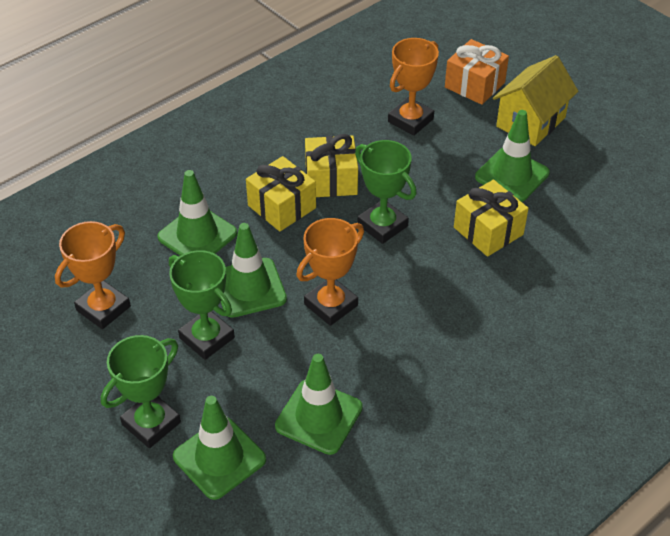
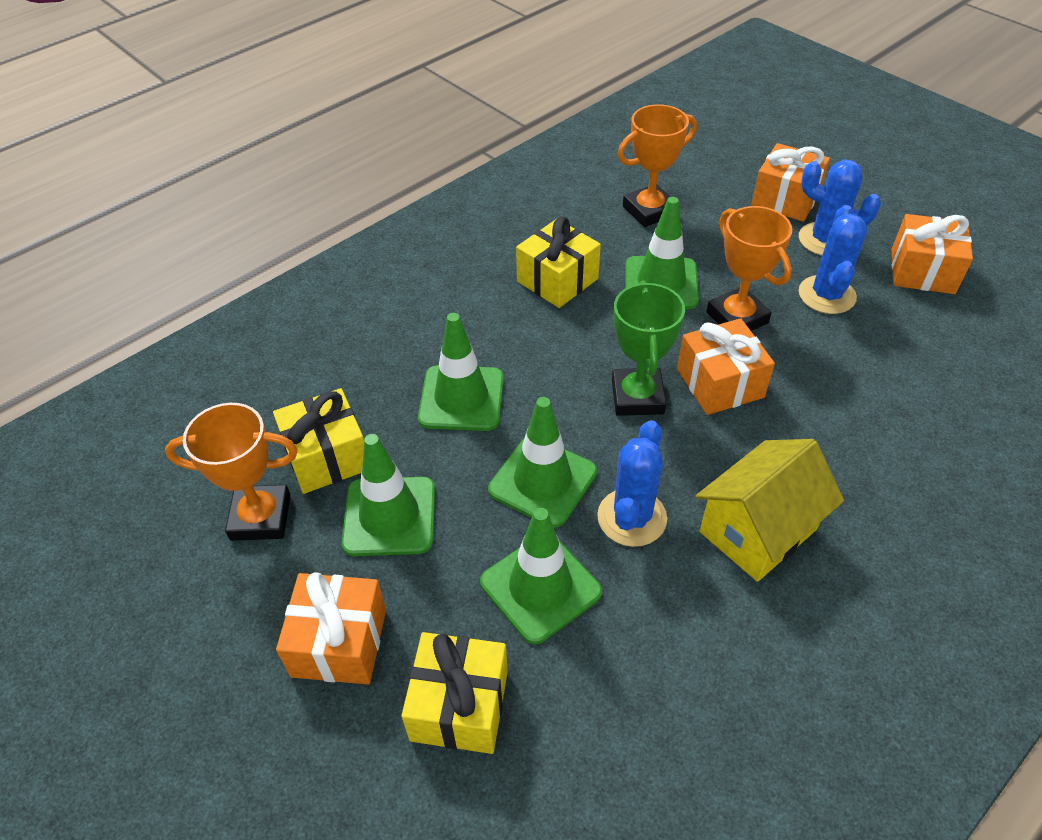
blue cactus: 0 -> 3
green trophy: 3 -> 1
orange gift: 1 -> 4

